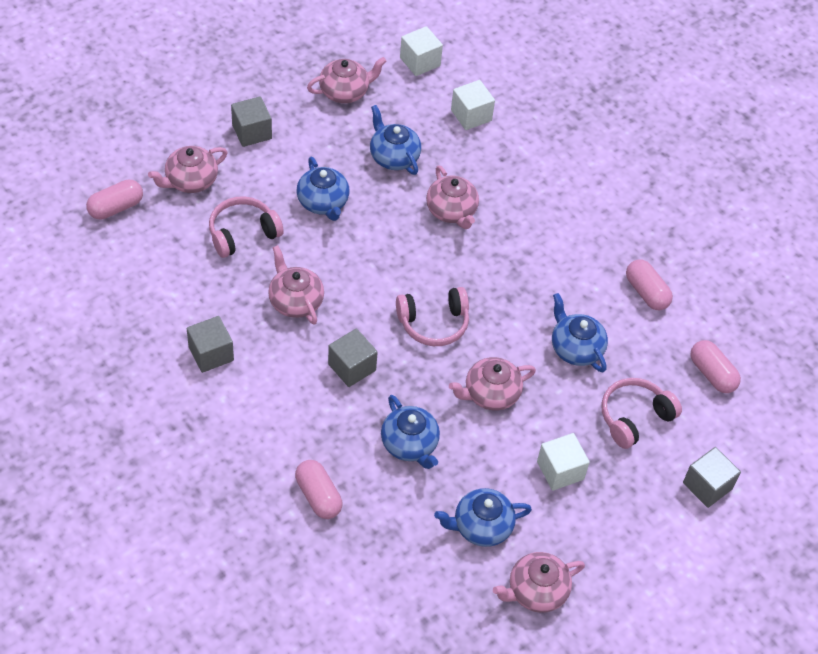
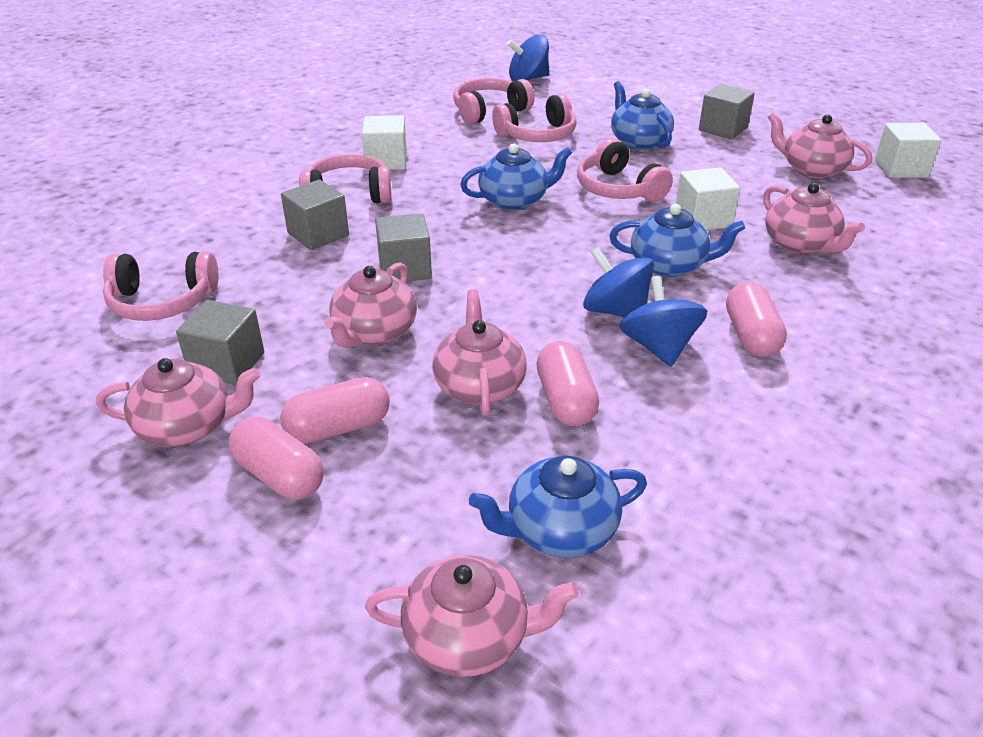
blue spinning top: 0 -> 3
blue teapot: 5 -> 4
pink headphones: 3 -> 5

